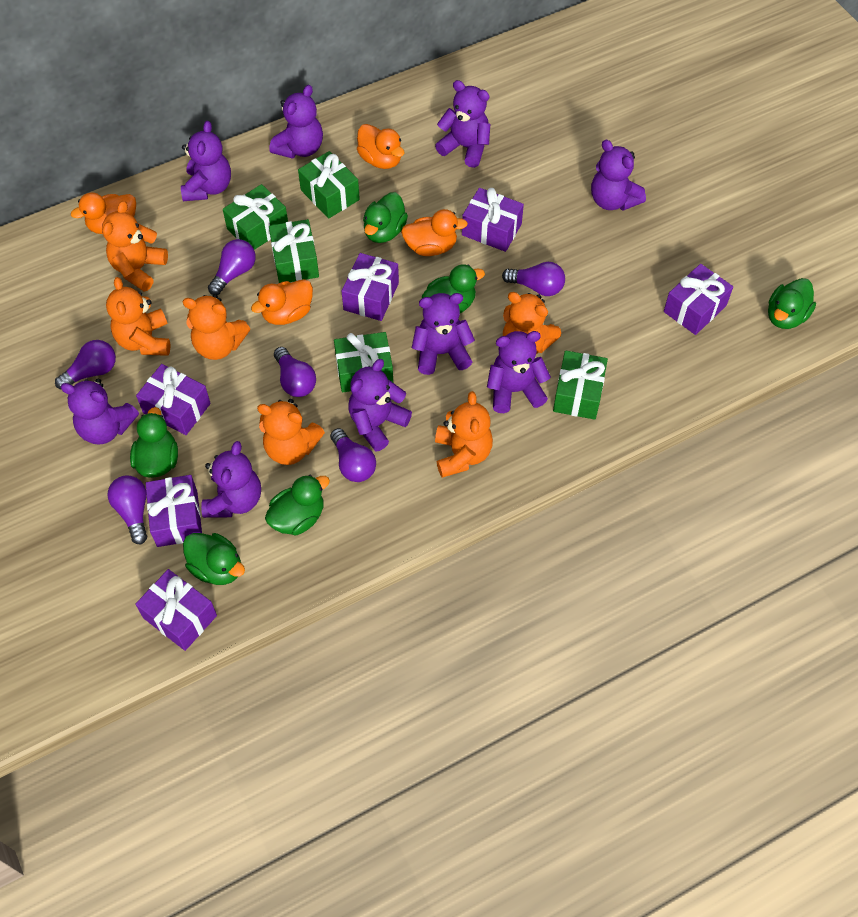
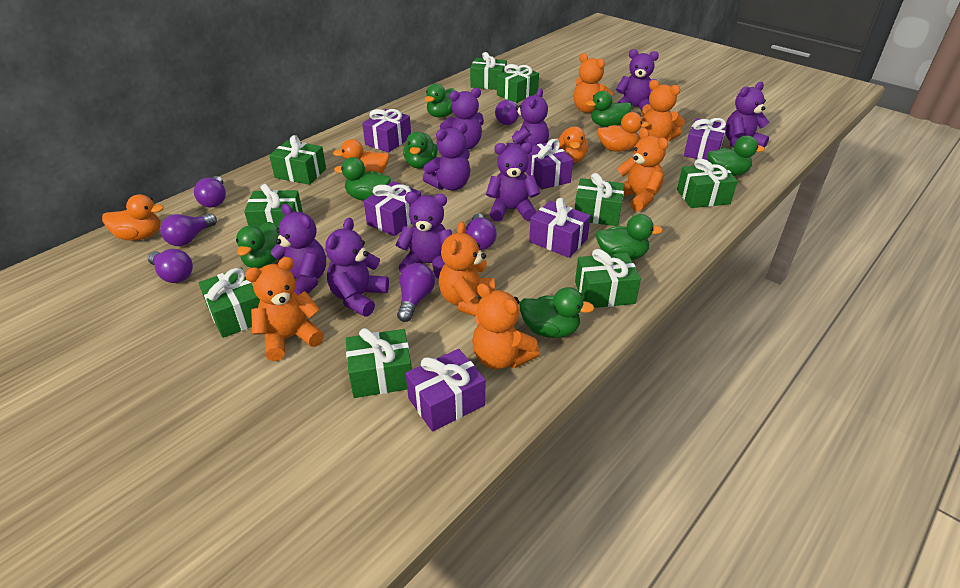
green duck: 6 -> 8
green gift: 5 -> 9

